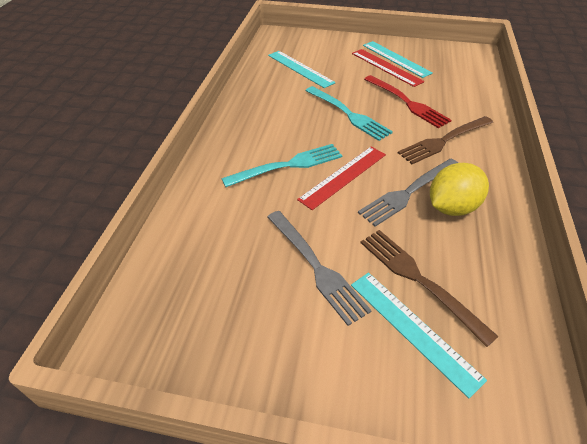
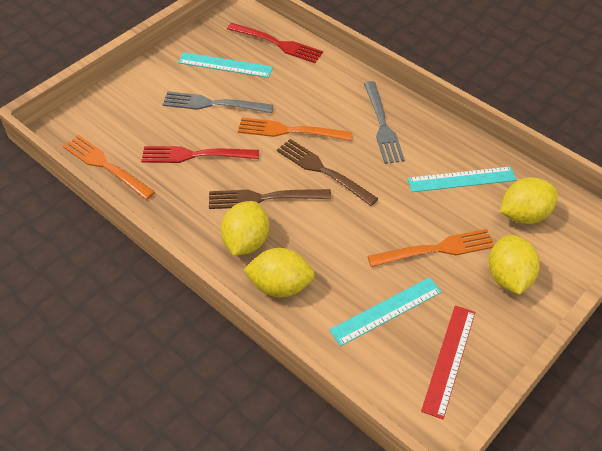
orange fork: 0 -> 3
red fork: 1 -> 2
red ruler: 2 -> 1
turquoise fork: 2 -> 0
yellow lemon: 1 -> 4

